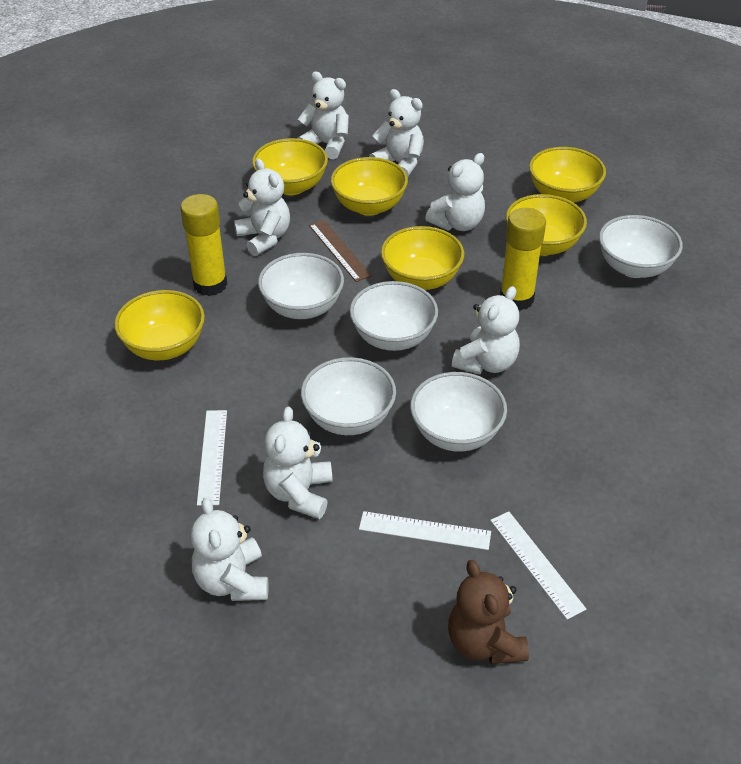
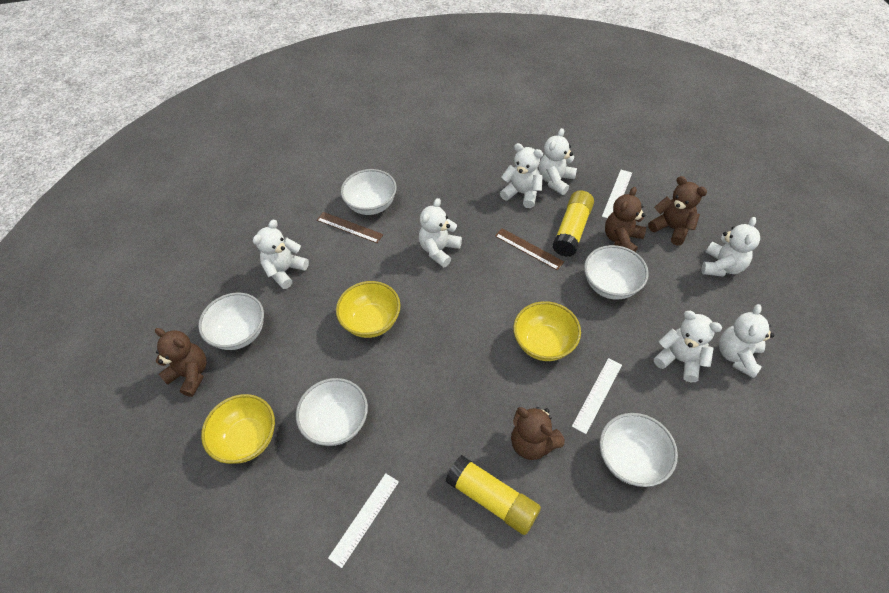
brown ruler: 1 -> 2
brown teddy bear: 1 -> 4
yellow bowl: 6 -> 3

